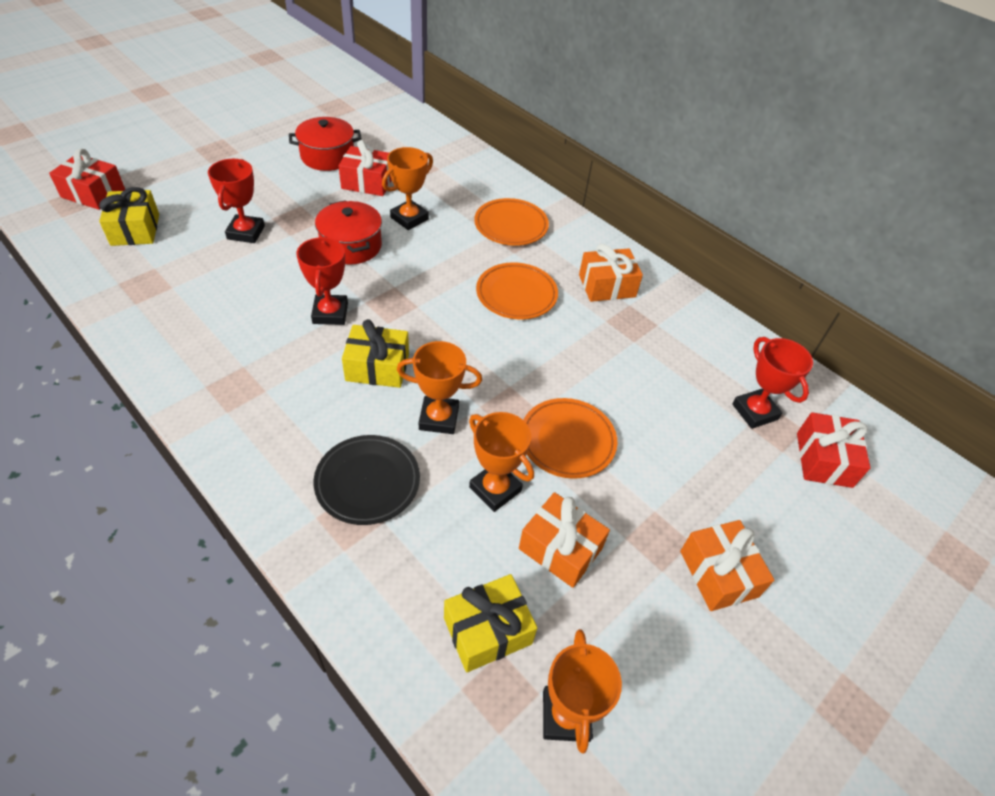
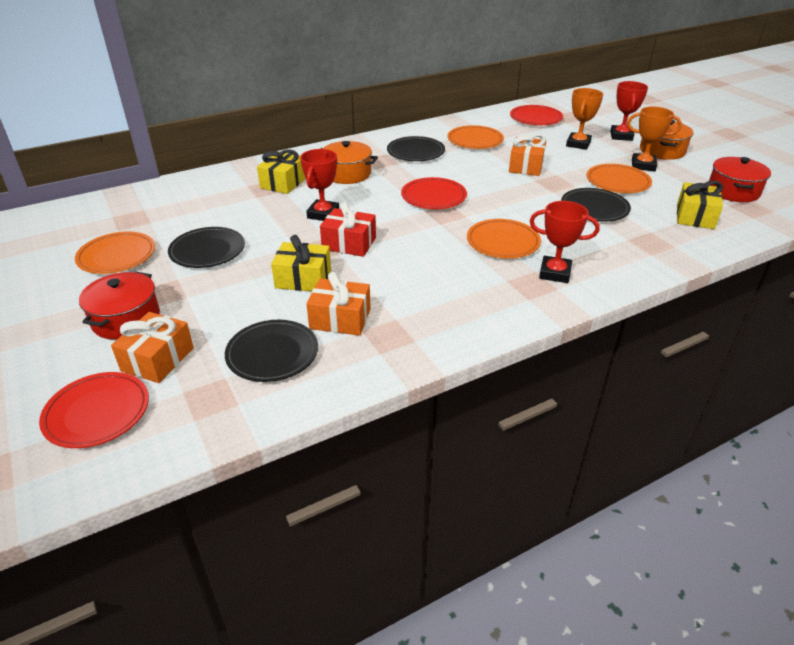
black plate: 1 -> 4
orange plate: 3 -> 4
orange pot: 0 -> 2
orange trophy: 4 -> 2
red gift: 3 -> 1
red plate: 0 -> 3

